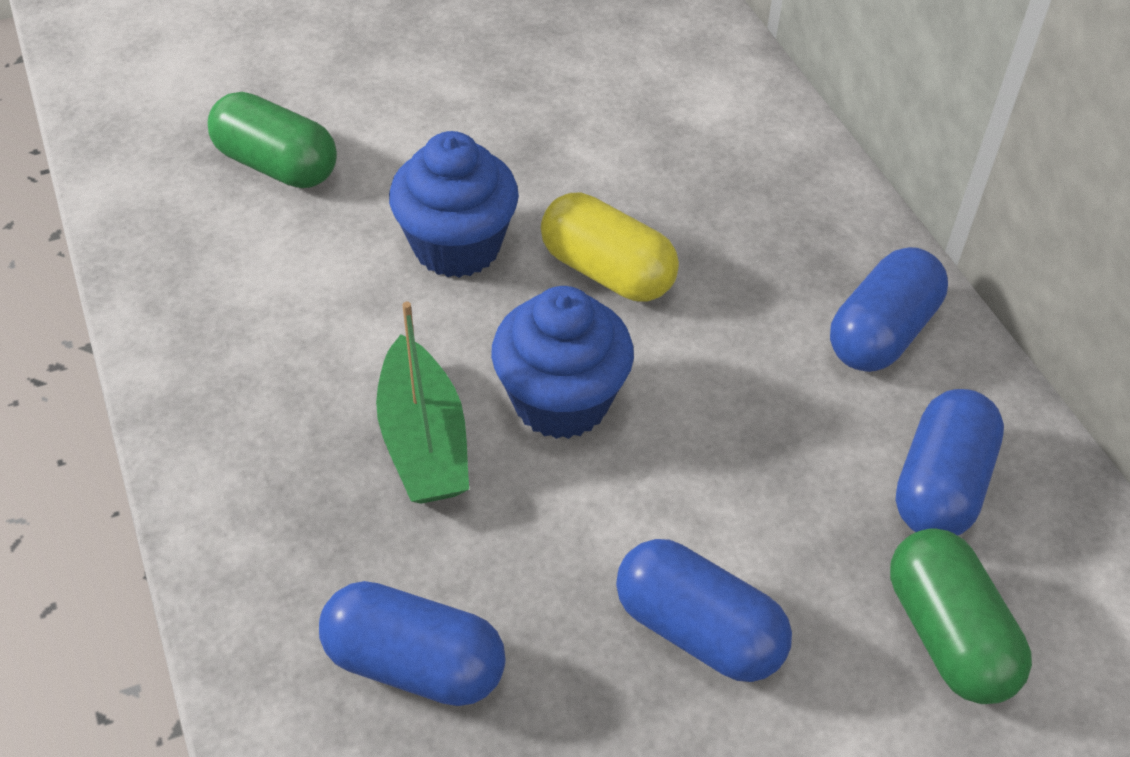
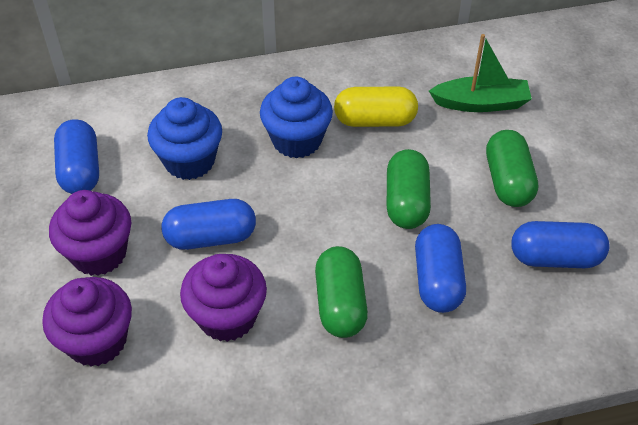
green capsule: 2 -> 3
purple cupcake: 0 -> 3

